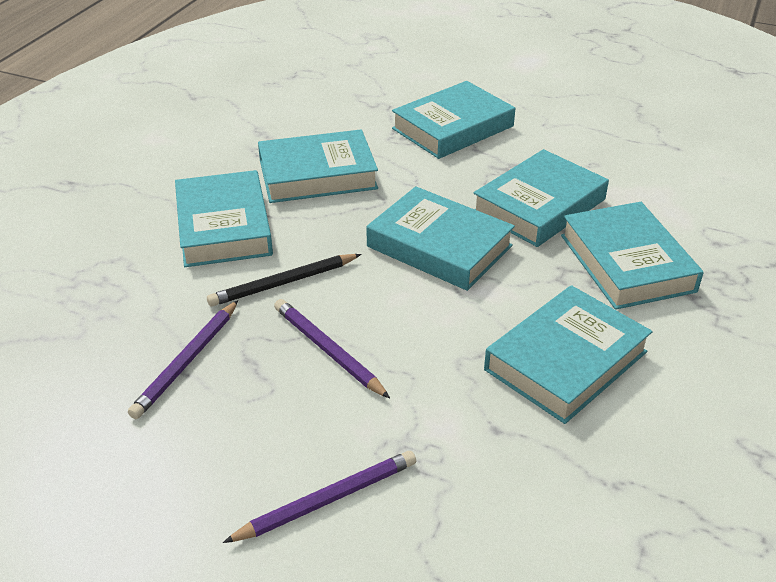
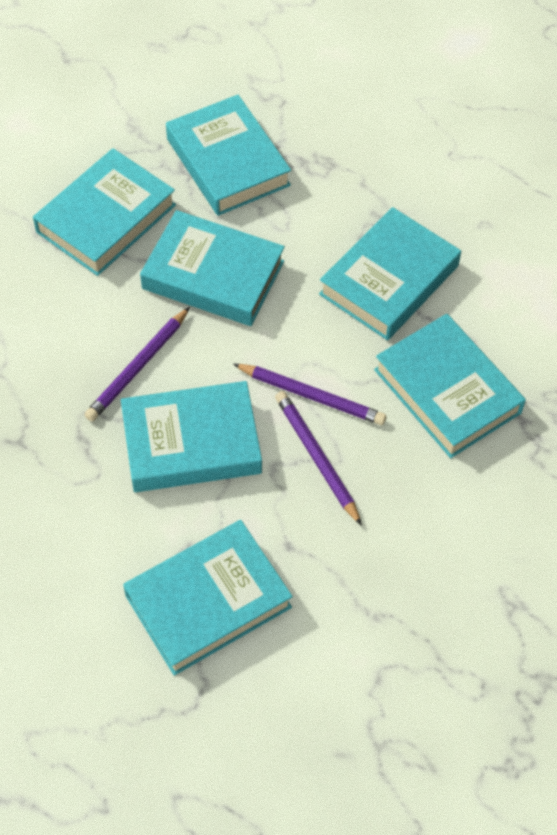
black pencil: 1 -> 0

